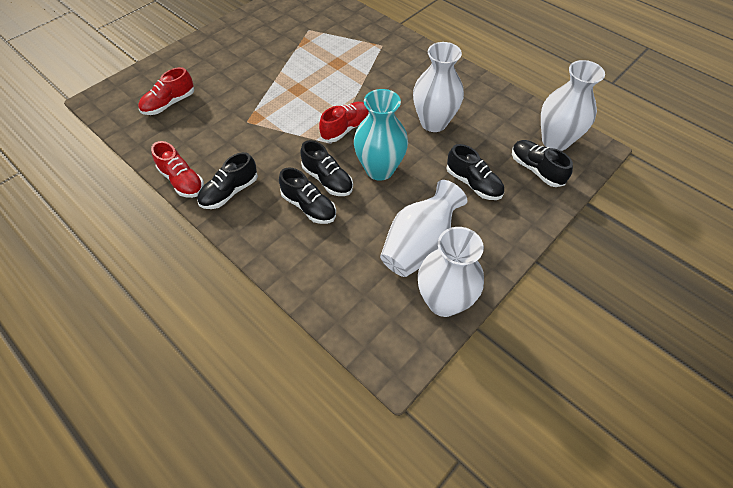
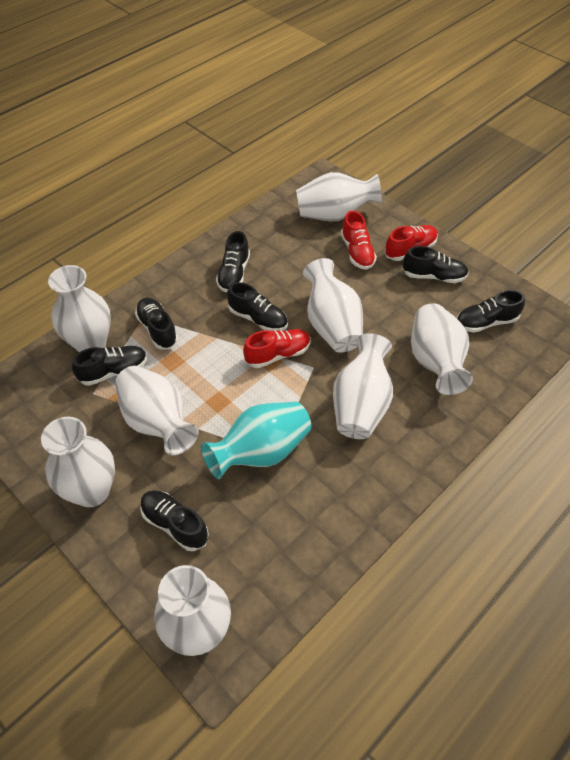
black shoe: 5 -> 7
white vase: 4 -> 8

